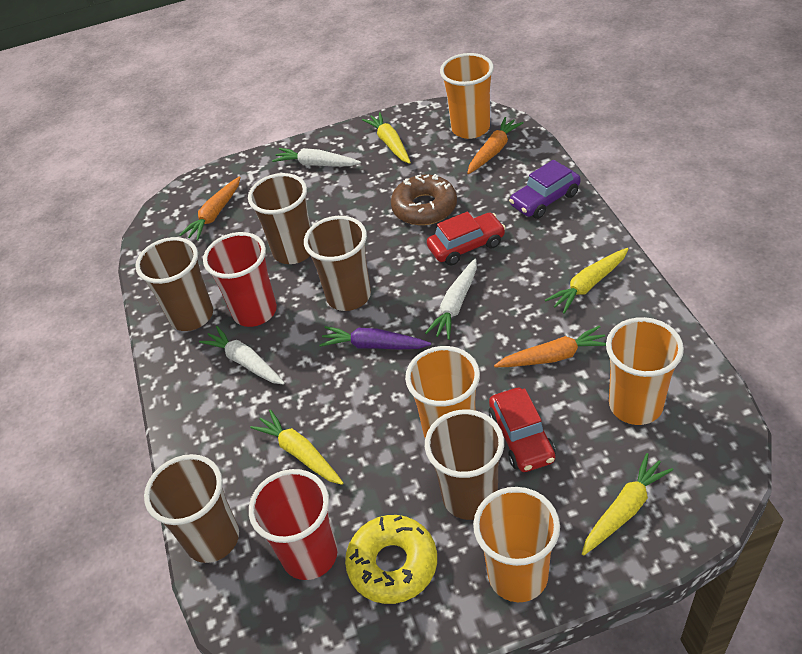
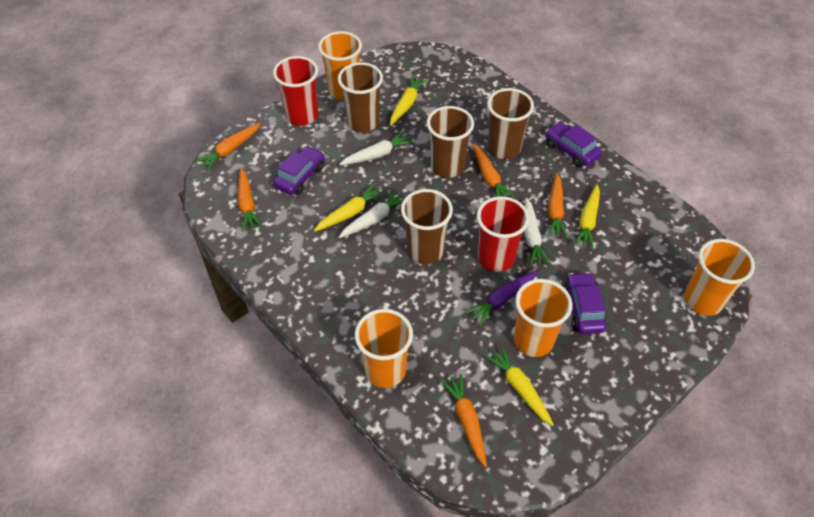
brown cup: 5 -> 4
brown donut: 1 -> 0
orange carrot: 3 -> 5
purple car: 1 -> 3
red car: 2 -> 0
yellow donut: 1 -> 0

